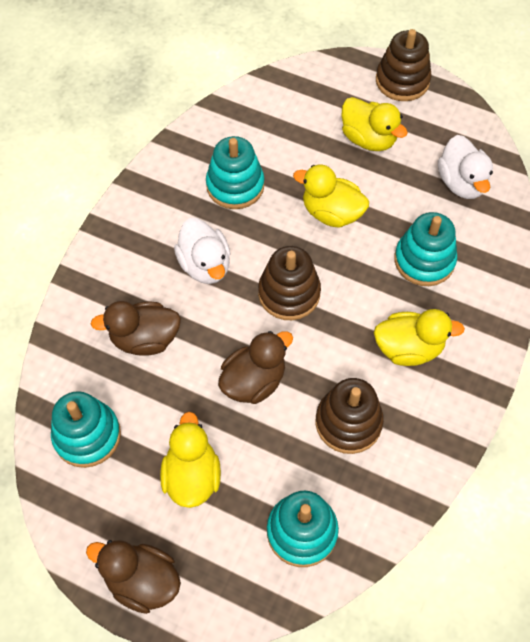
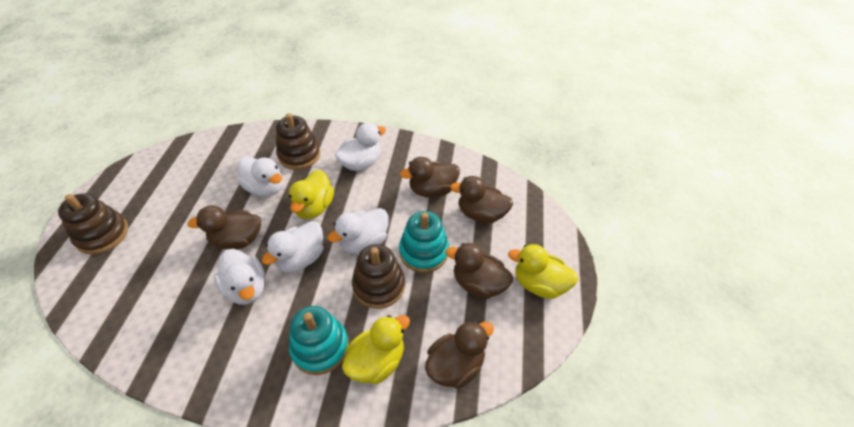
brown duck: 3 -> 5
turquoise stacking toy: 4 -> 2
white duck: 2 -> 5
yellow duck: 4 -> 3

